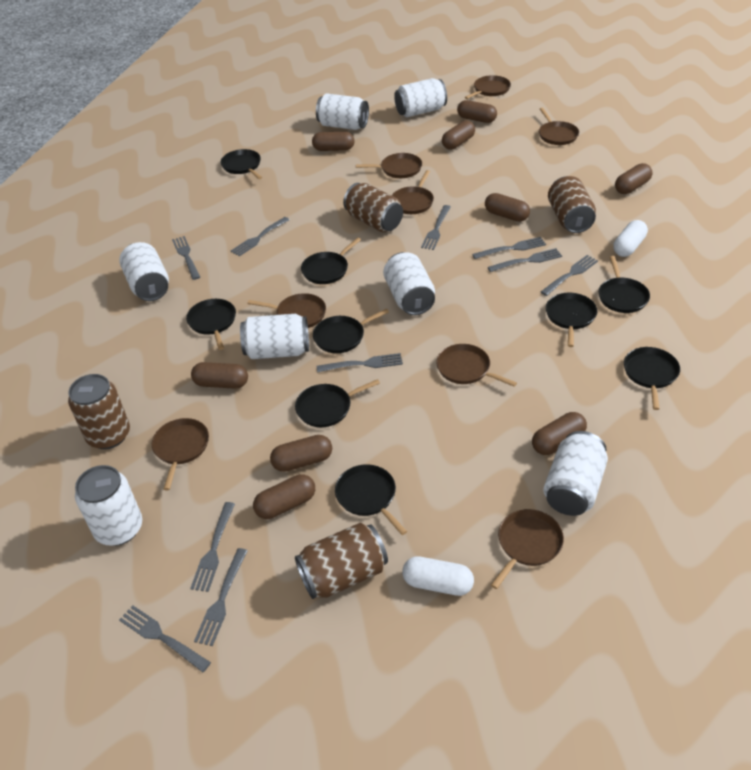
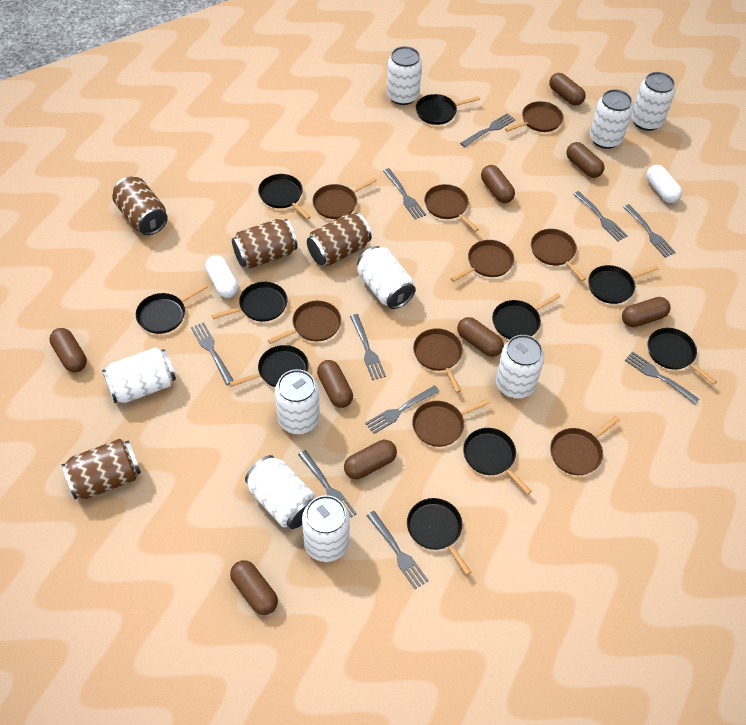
black pan: 9 -> 10
brown pan: 8 -> 9
white can: 7 -> 9

